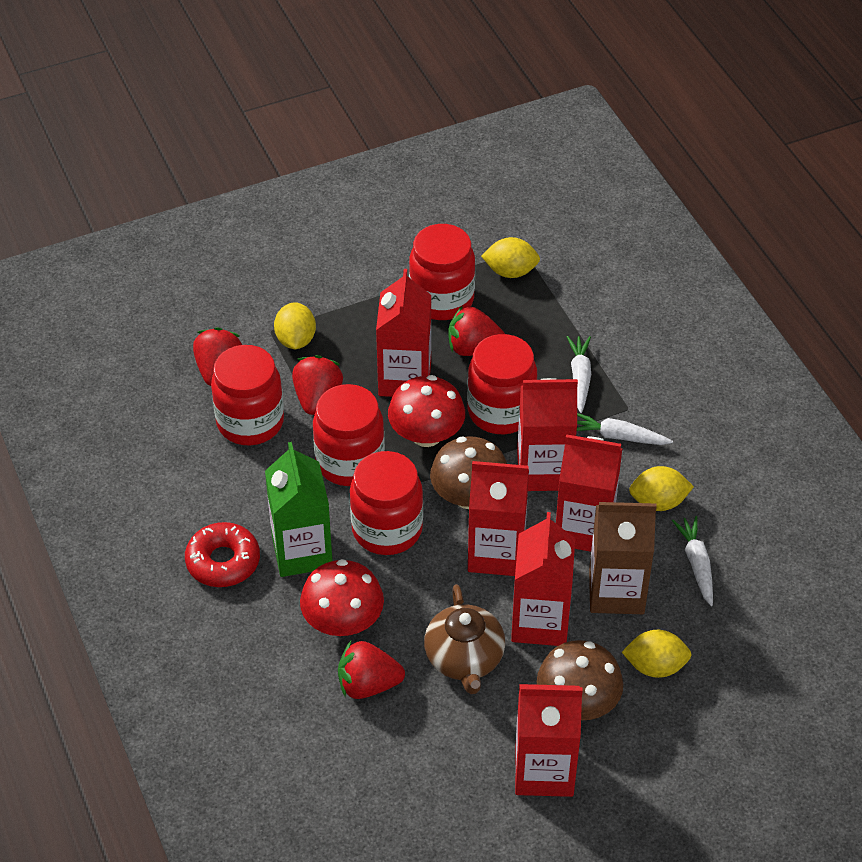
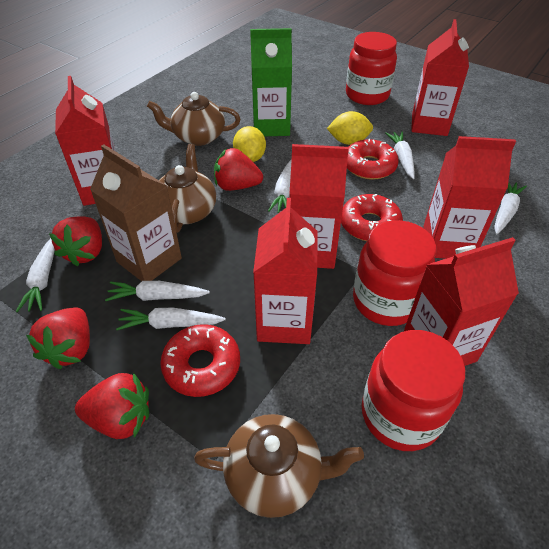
brown mushroom: 2 -> 0
brown teapot: 1 -> 3
red donut: 1 -> 3
red jar: 5 -> 3
red mushroom: 2 -> 0
white carrot: 3 -> 6
yellow lemon: 4 -> 2

